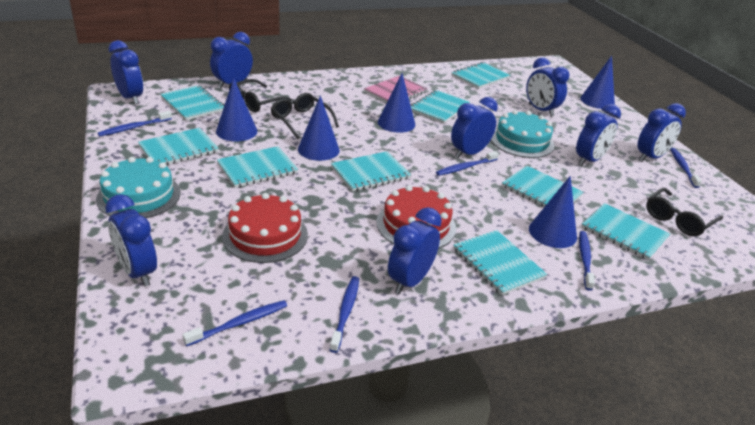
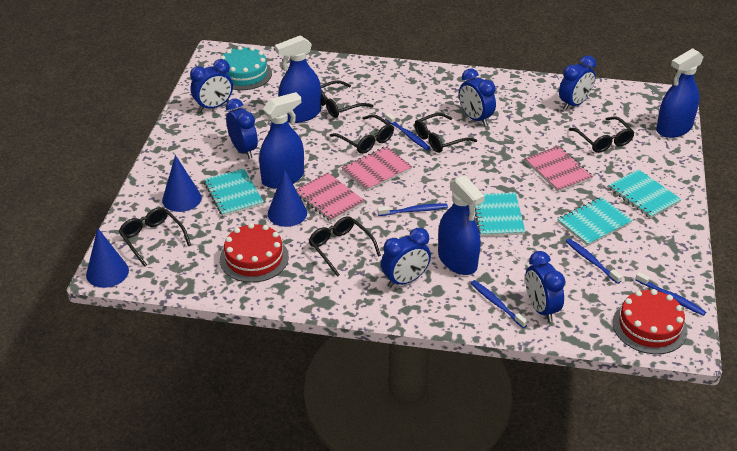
black glasses: 3 -> 6
blue clock: 8 -> 6
blue cone: 5 -> 3
blue spray bottle: 0 -> 4
blue toothbrush: 6 -> 5
pink notebook: 1 -> 3
turquoise cake: 2 -> 1
turquoise notebook: 9 -> 4

